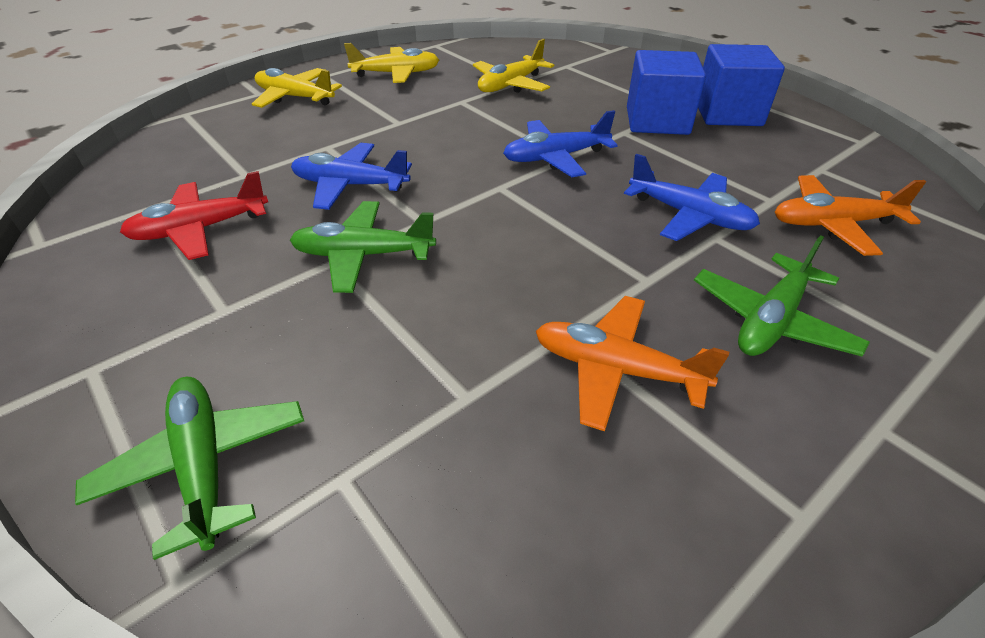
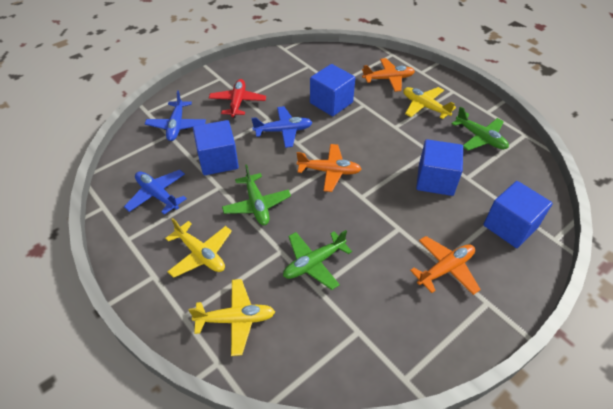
blue cube: 2 -> 4
orange plane: 2 -> 3

